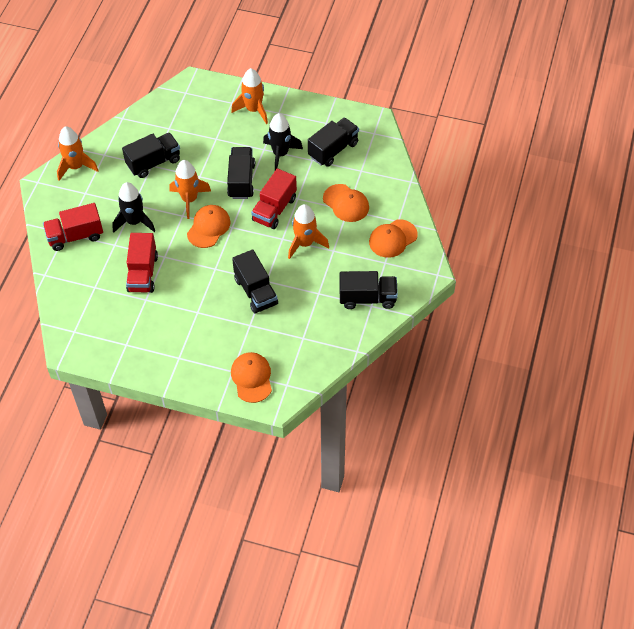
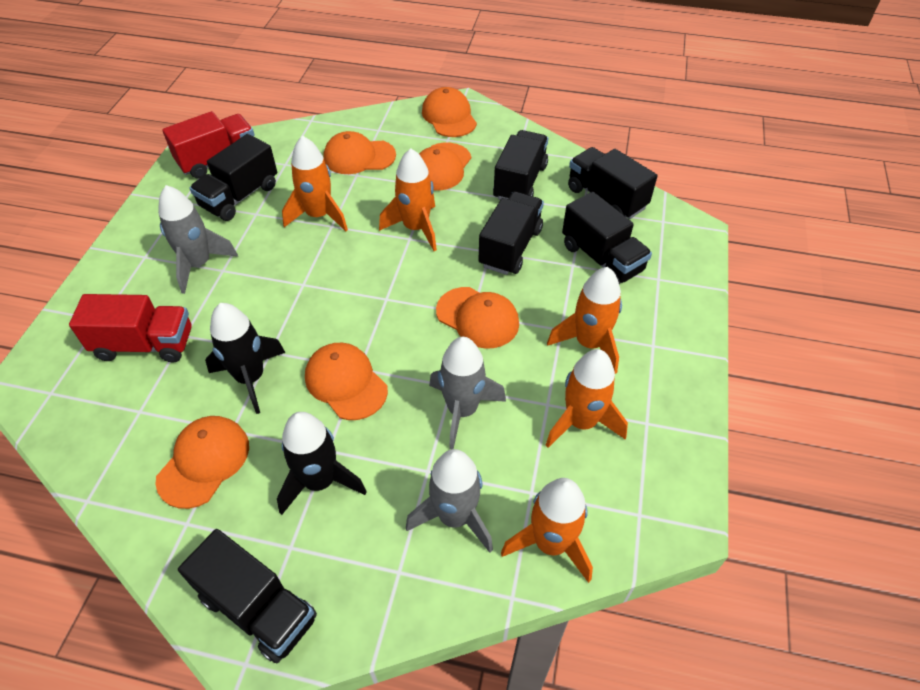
black truck: 5 -> 6
grey rocket: 0 -> 3
orange cap: 4 -> 6
orange rocket: 4 -> 5
red truck: 3 -> 2

